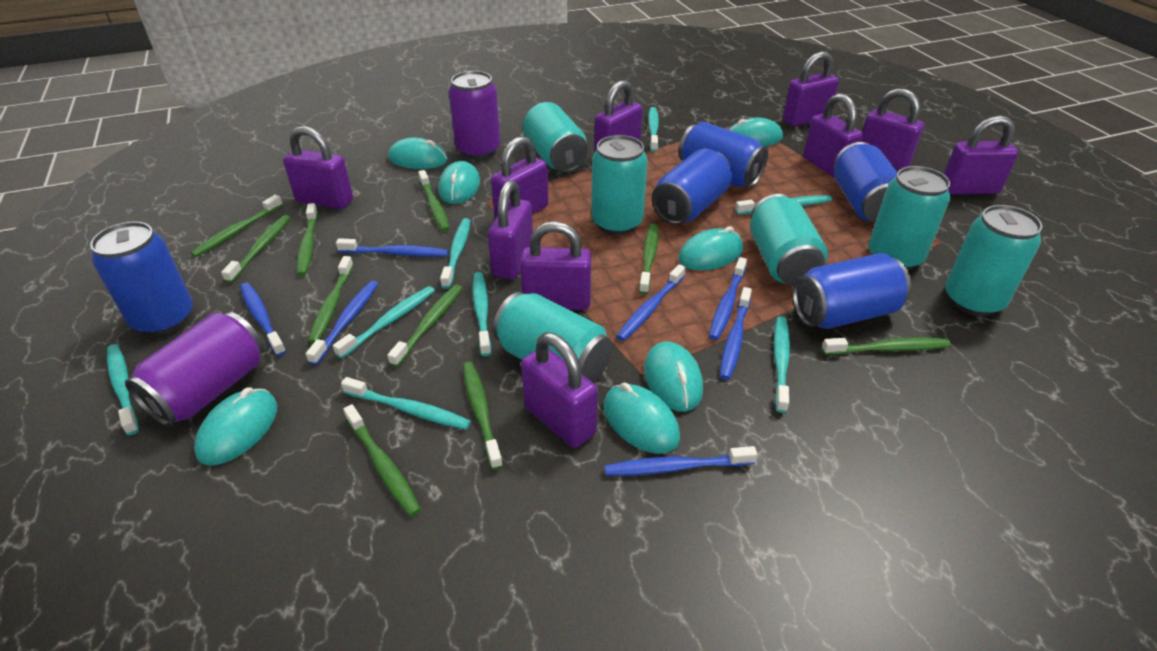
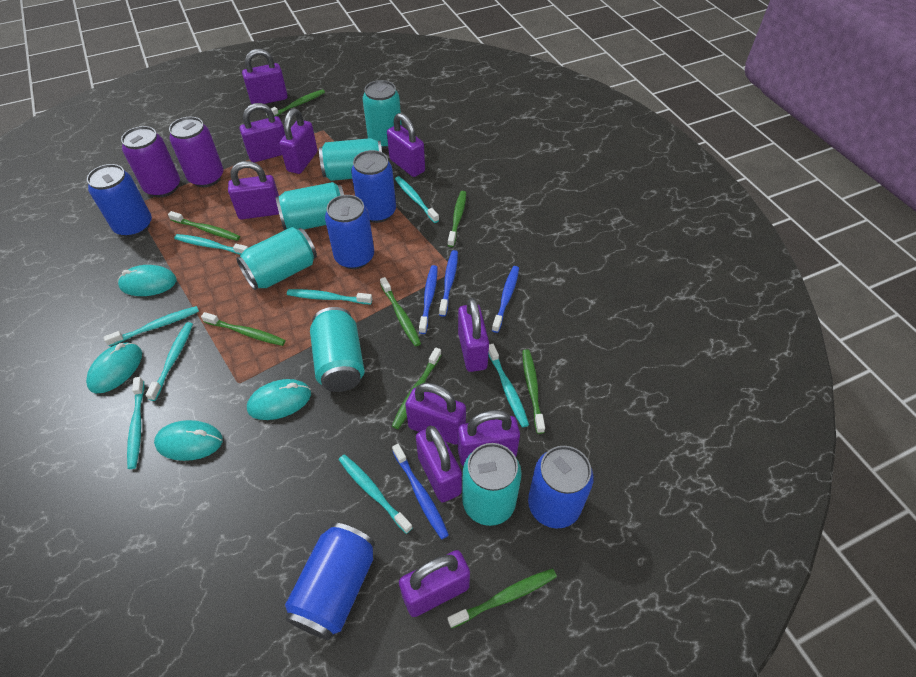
blue toothbrush: 7 -> 4
green toothbrush: 10 -> 8
turquoise mouse: 7 -> 4

